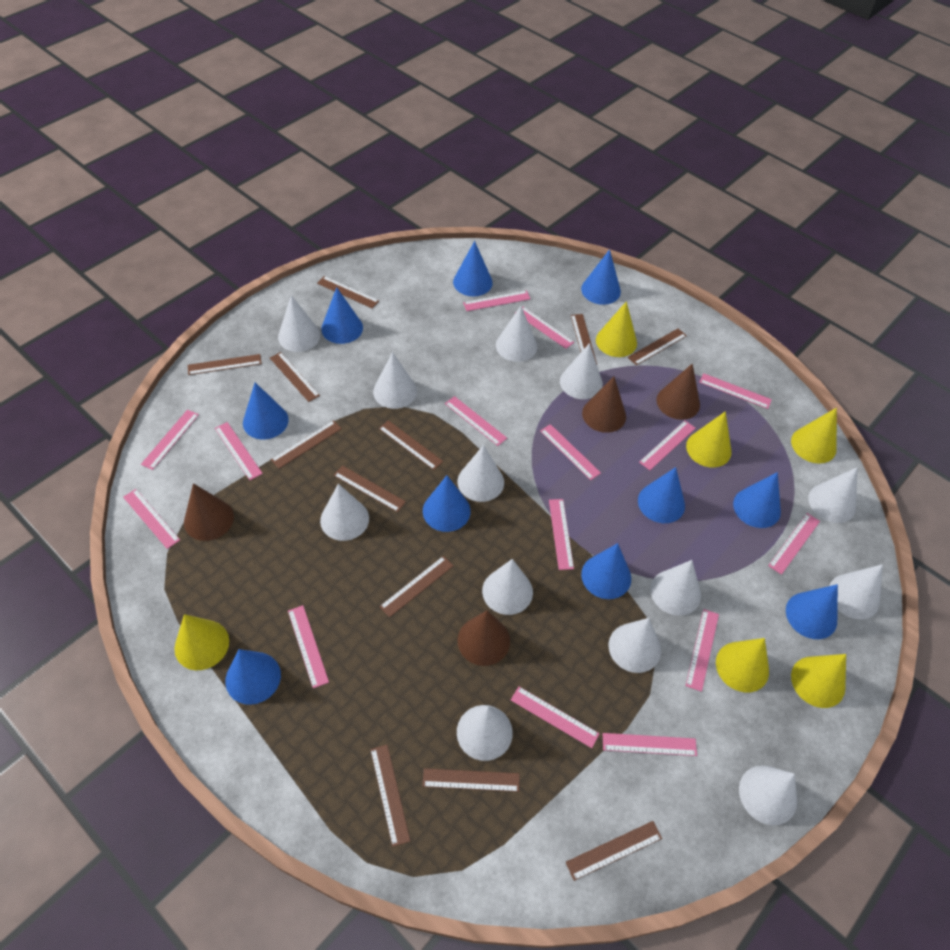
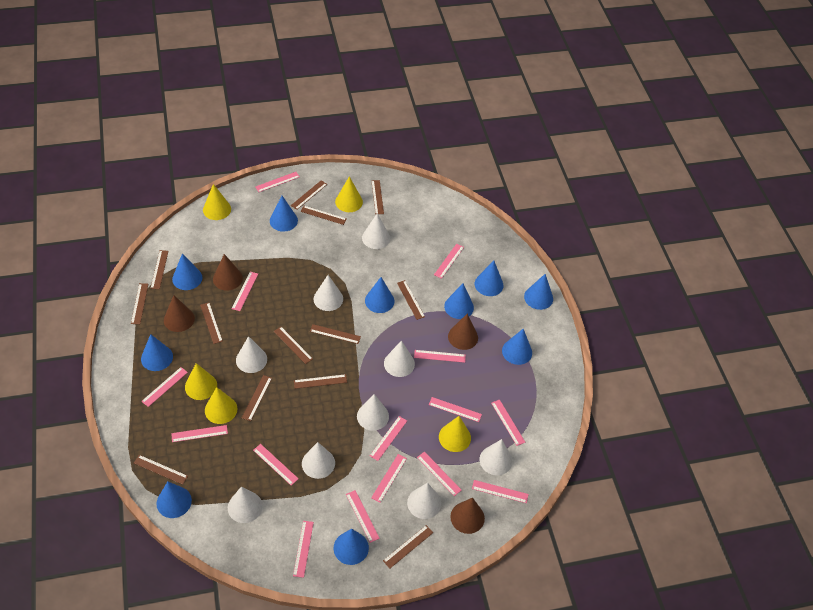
brown ruler: 12 -> 13
white cone: 13 -> 9
yellow cone: 6 -> 5

